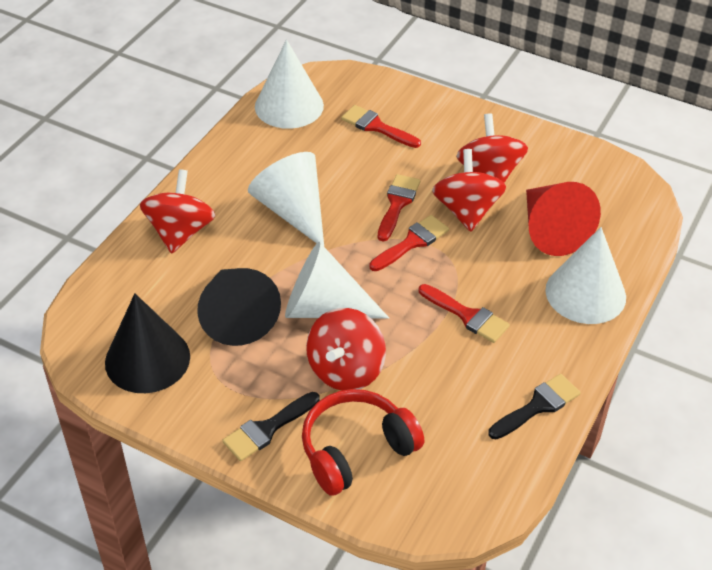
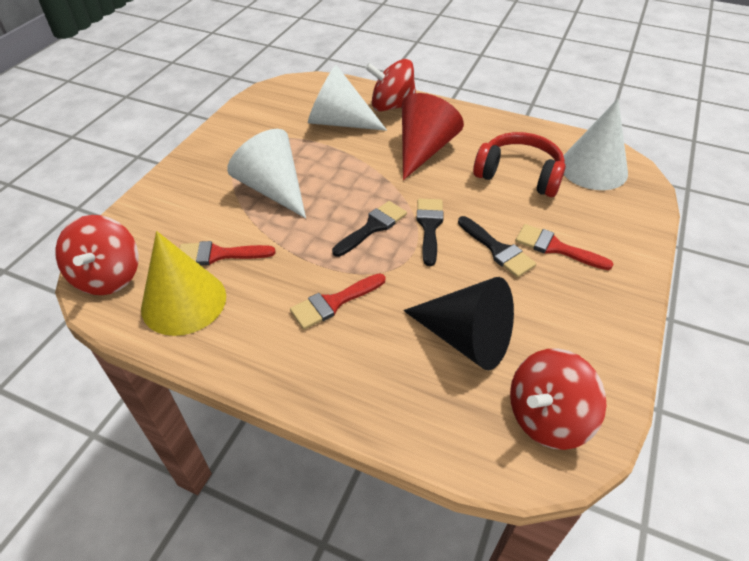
black brush: 2 -> 3
black cone: 2 -> 1
red brush: 4 -> 3
red spinning top: 4 -> 3
white cone: 4 -> 3
yellow cone: 0 -> 1

